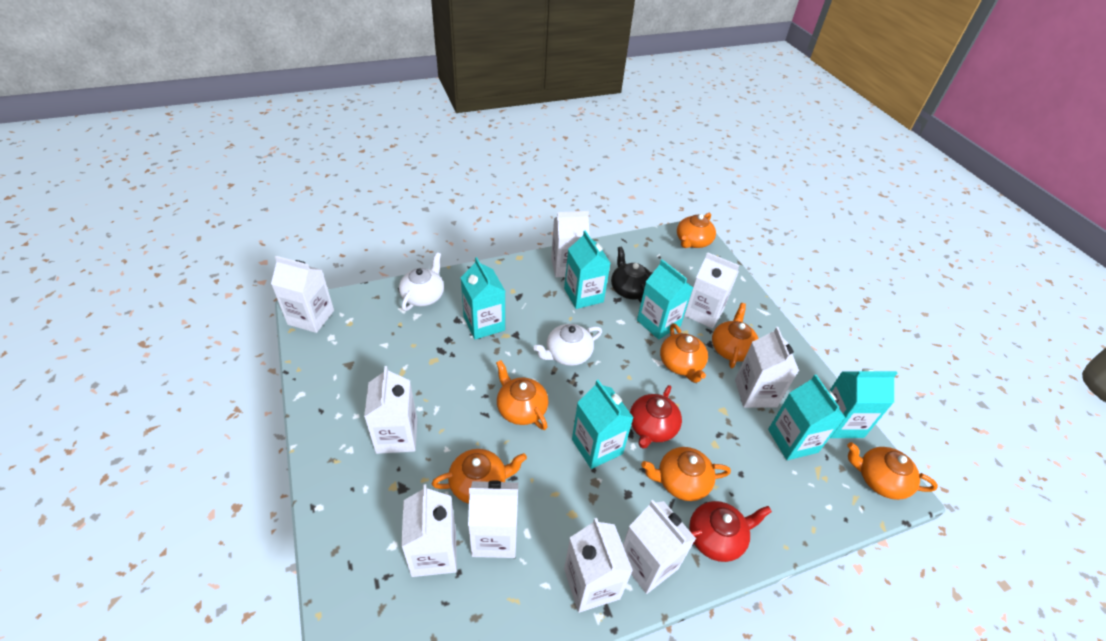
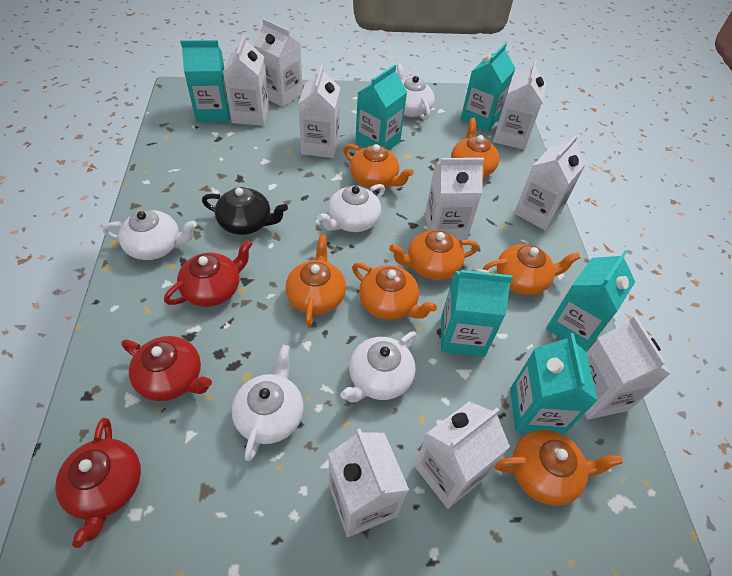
red teapot: 2 -> 3
white teapot: 2 -> 5

